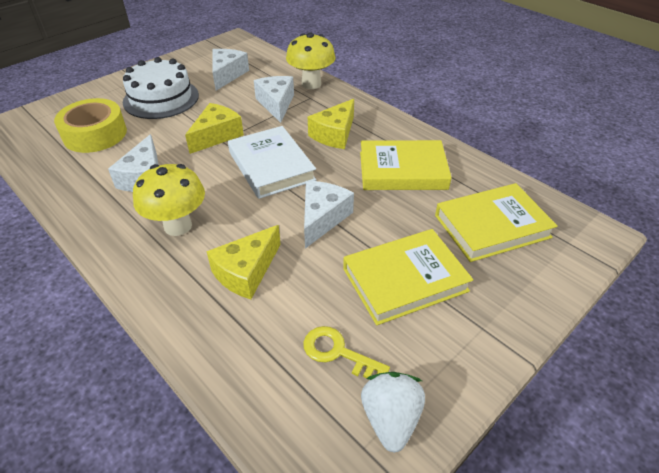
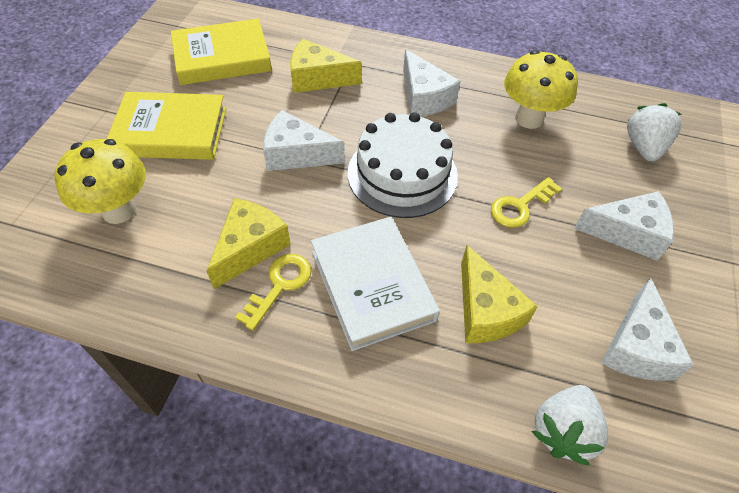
white strawberry: 1 -> 2
yellow book: 3 -> 2
yellow key: 1 -> 2
yellow tape: 1 -> 0

